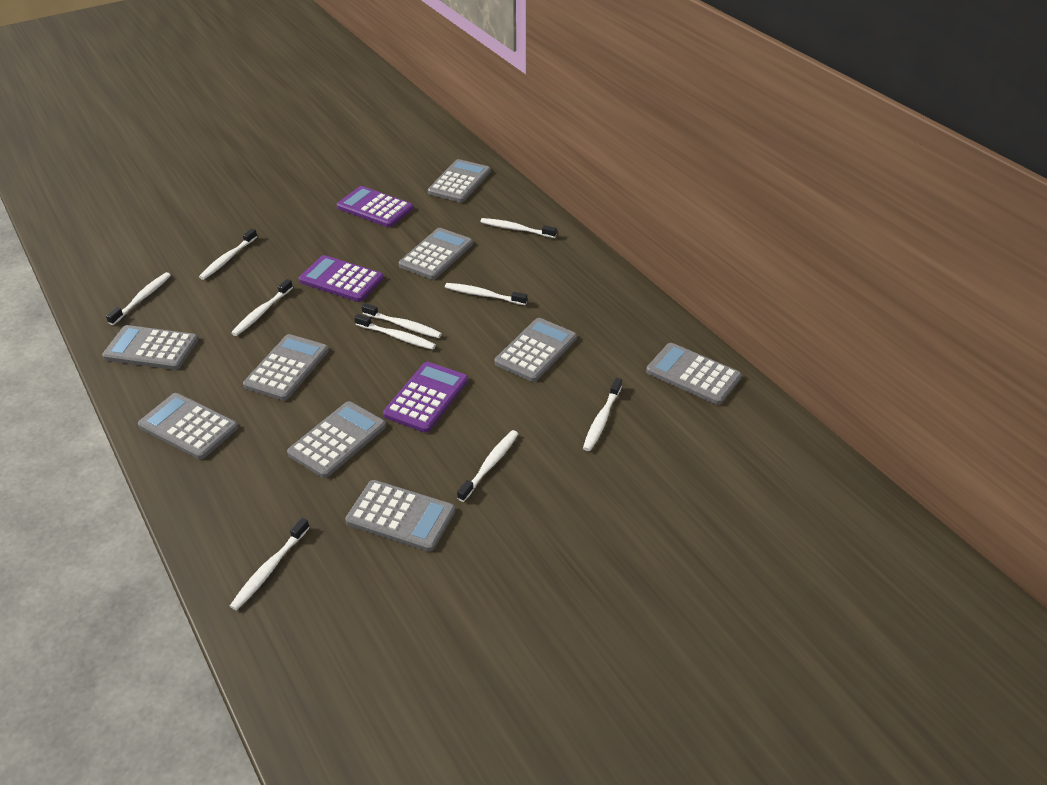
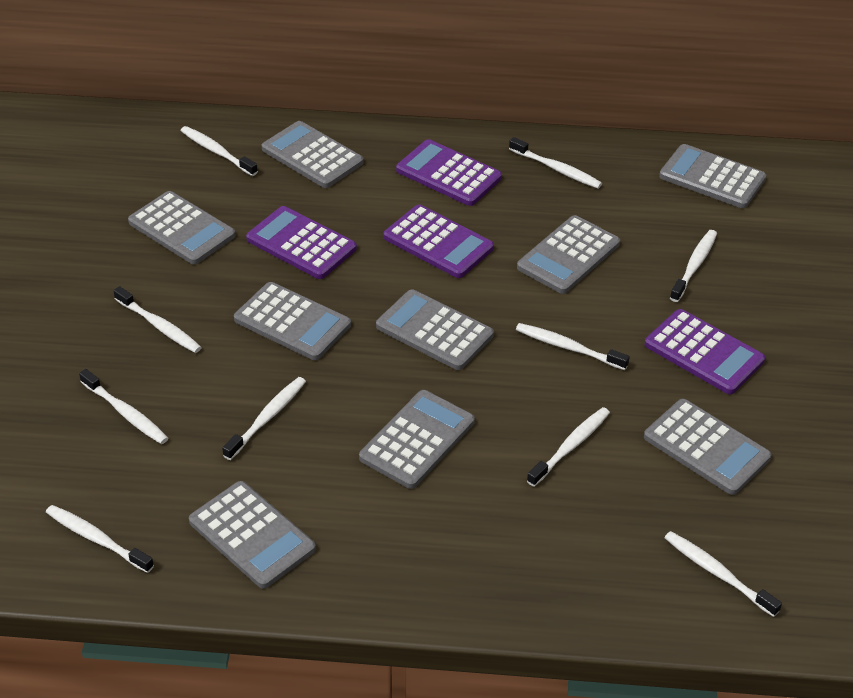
purple calculator: 3 -> 4

